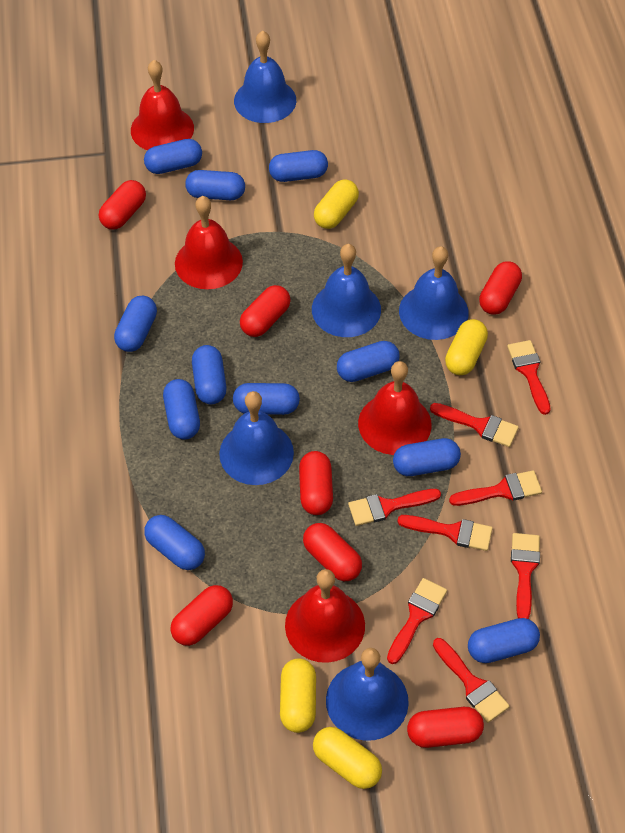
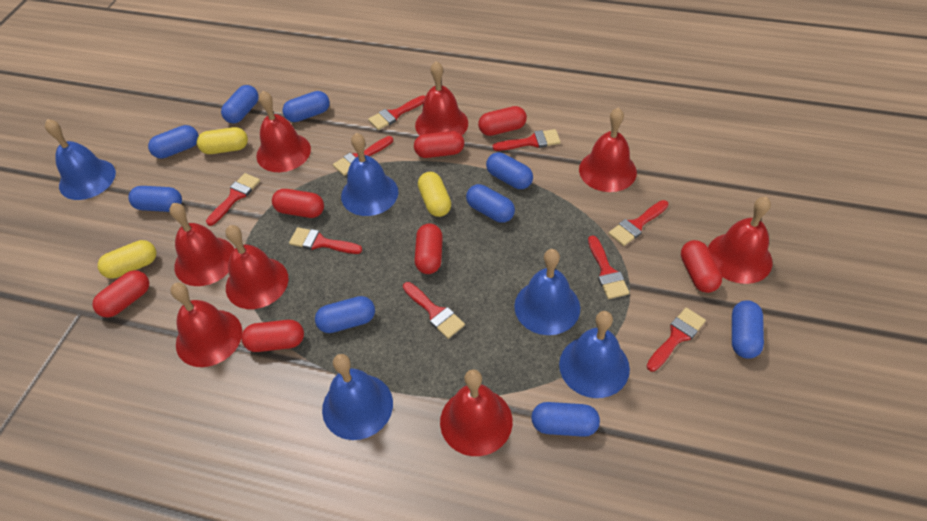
blue capsule: 11 -> 9
red bell: 4 -> 8
red brush: 8 -> 9
yellow capsule: 4 -> 3

